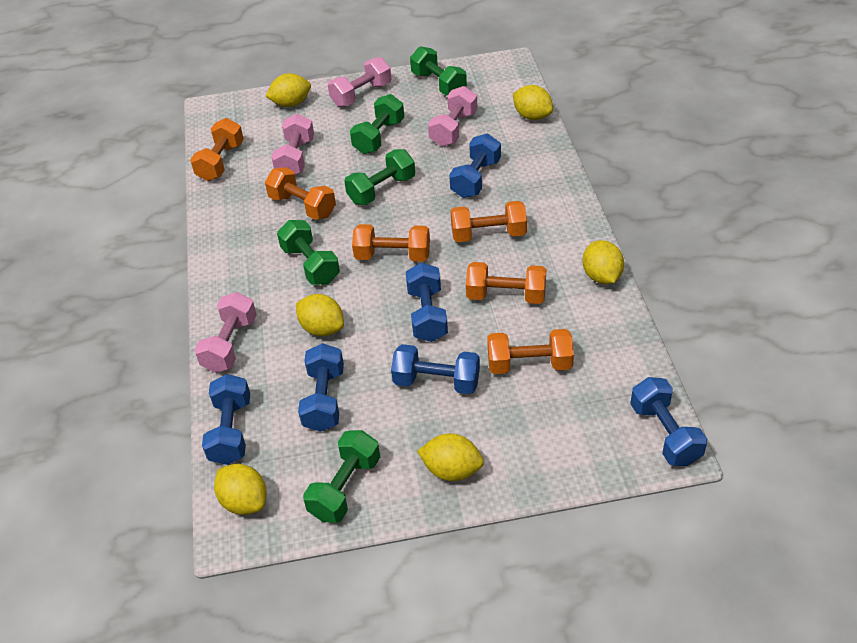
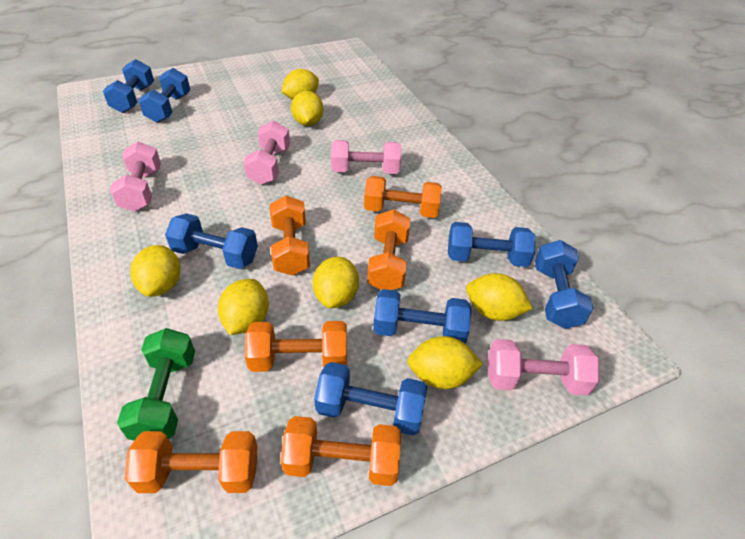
blue dumbbell: 6 -> 7
green dumbbell: 5 -> 1
yellow lemon: 6 -> 7

